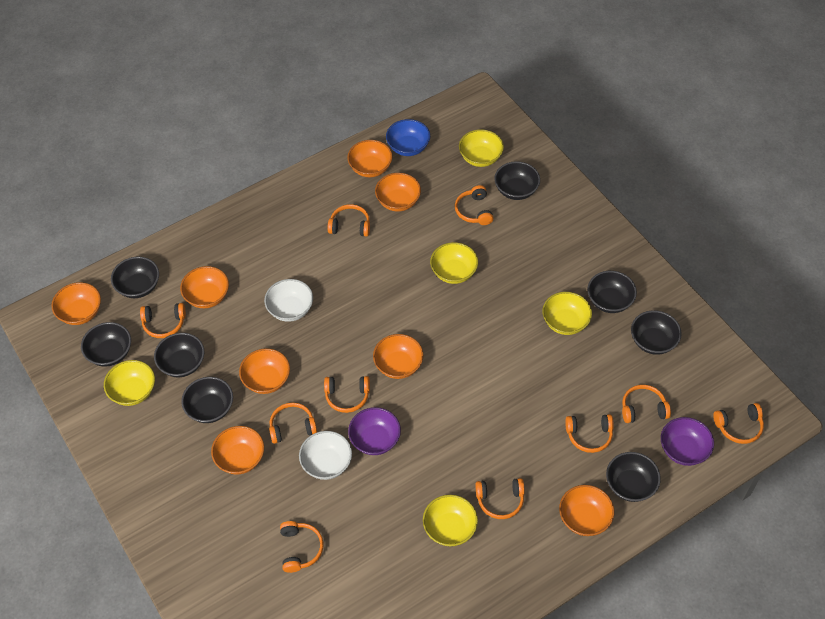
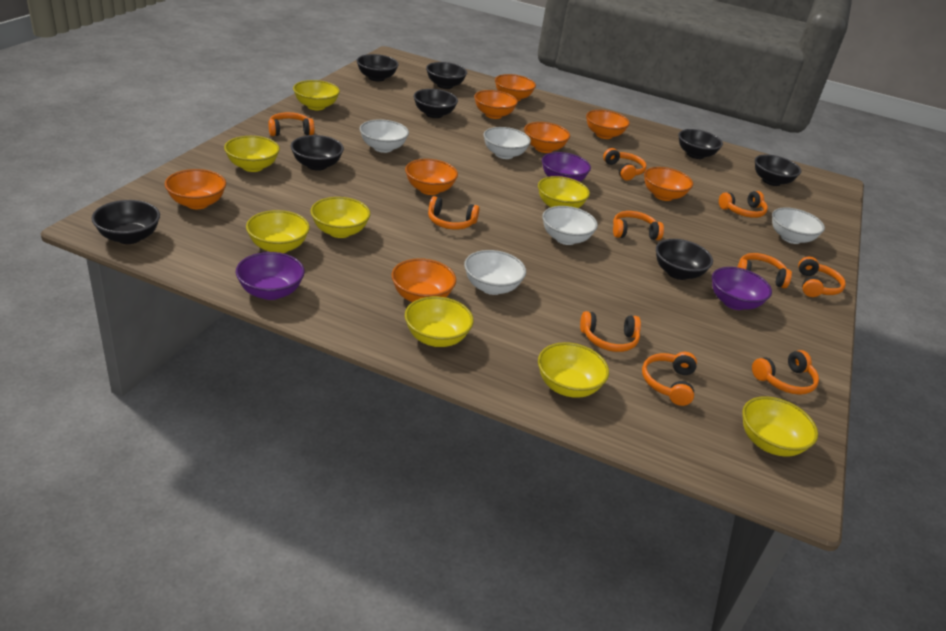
blue bowl: 1 -> 0
purple bowl: 2 -> 3
white bowl: 2 -> 5
yellow bowl: 5 -> 8

